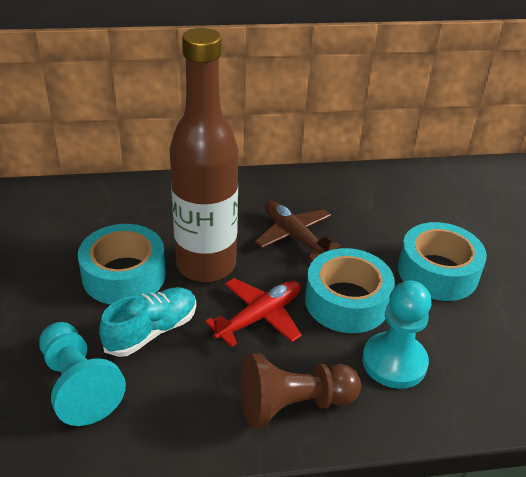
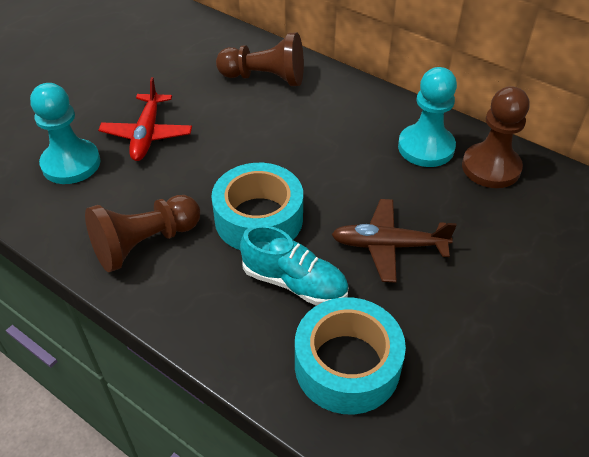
brown bottle: 1 -> 0
brown pawn: 1 -> 3
turquoise tape: 3 -> 2

